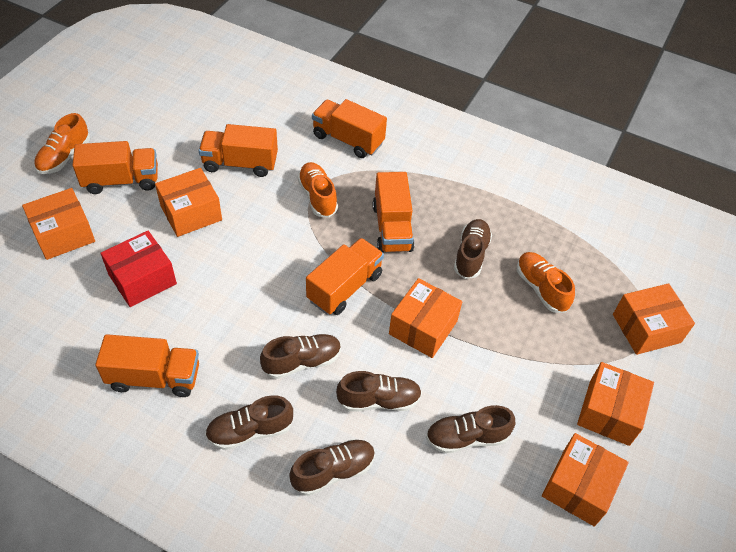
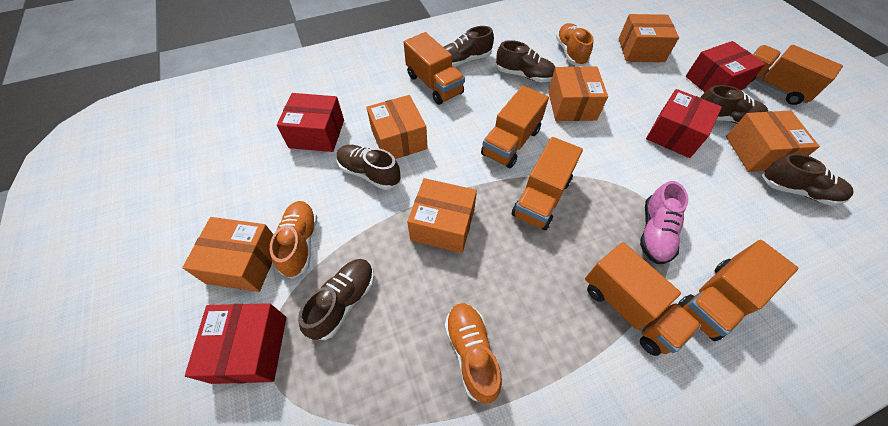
pink shoe: 0 -> 1
red box: 1 -> 4

